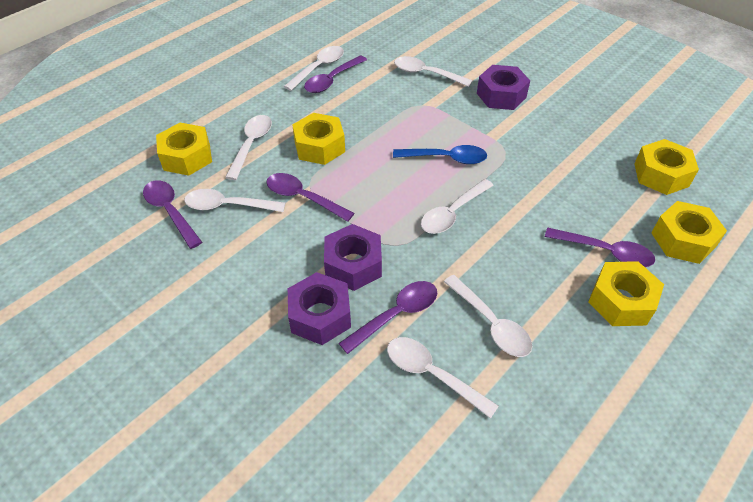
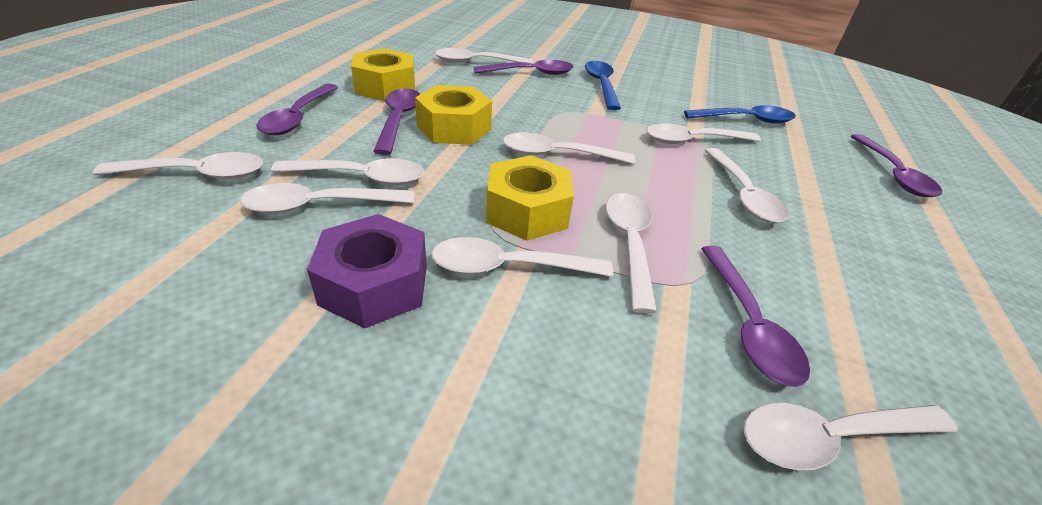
blue spoon: 1 -> 2
purple nut: 3 -> 1
white spoon: 7 -> 10
yellow nut: 5 -> 3

